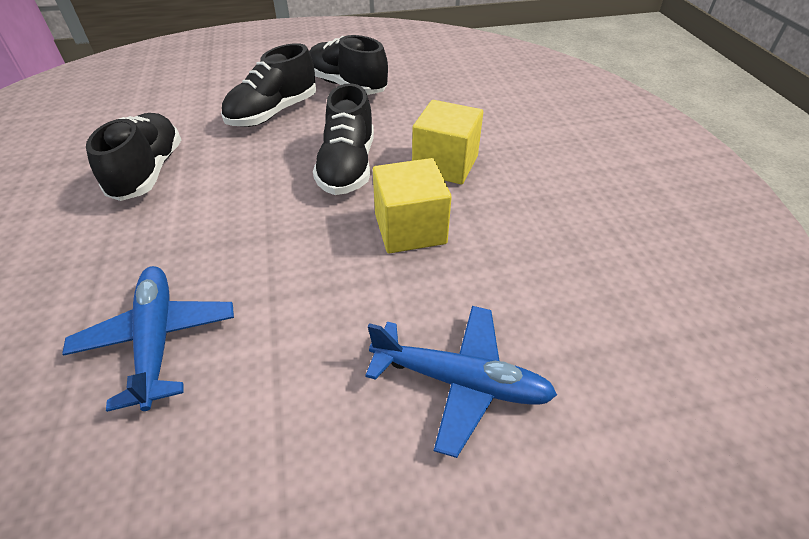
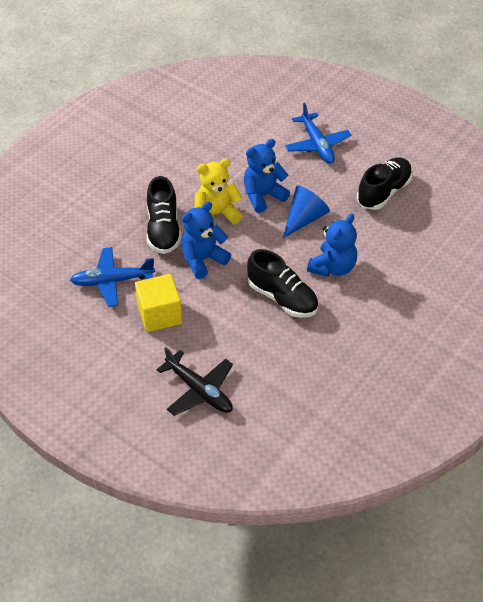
black plane: 0 -> 1
black shoe: 4 -> 3
blue cone: 0 -> 1
blue teddy bear: 0 -> 3
yellow cube: 2 -> 1
yellow teddy bear: 0 -> 1

